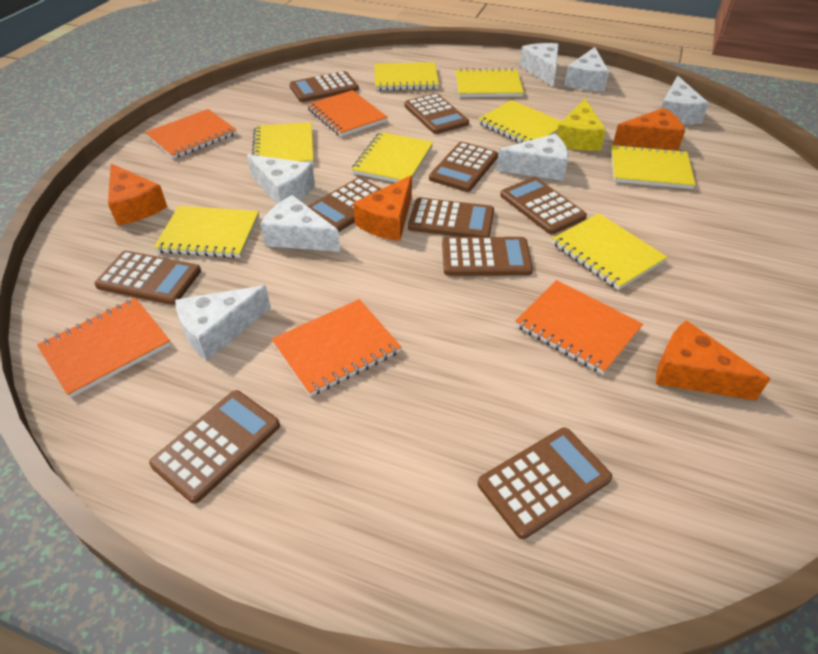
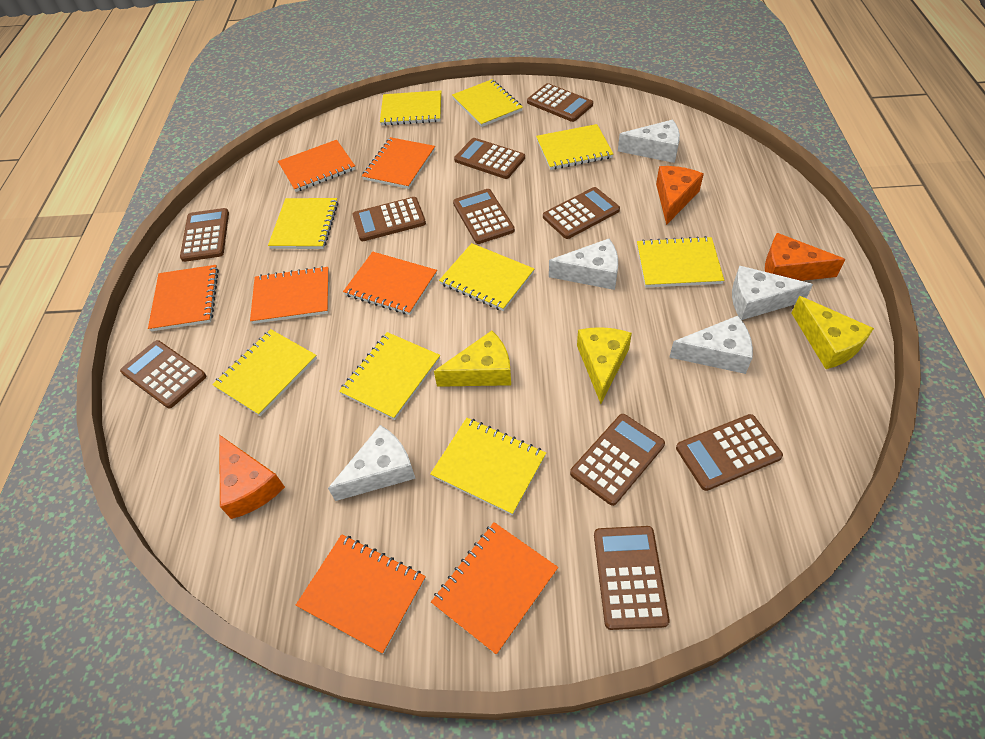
orange cheese: 4 -> 3
orange notebook: 5 -> 7
white cheese: 7 -> 5
yellow cheese: 1 -> 3
yellow notebook: 8 -> 9

